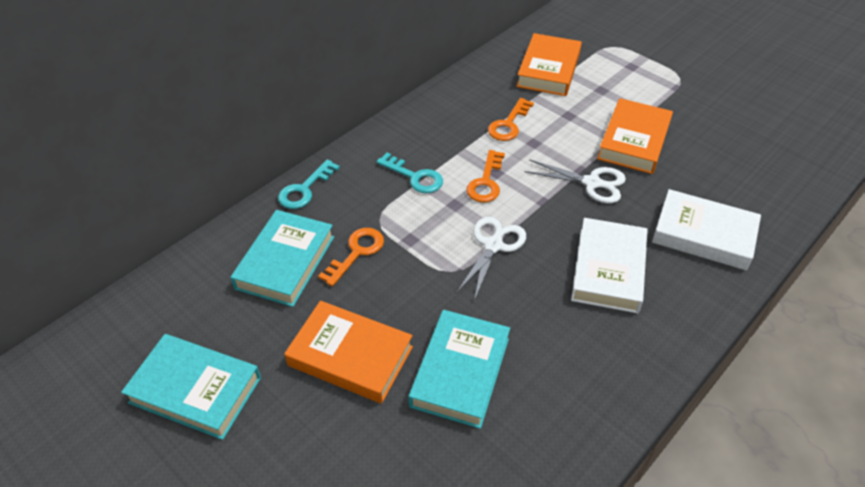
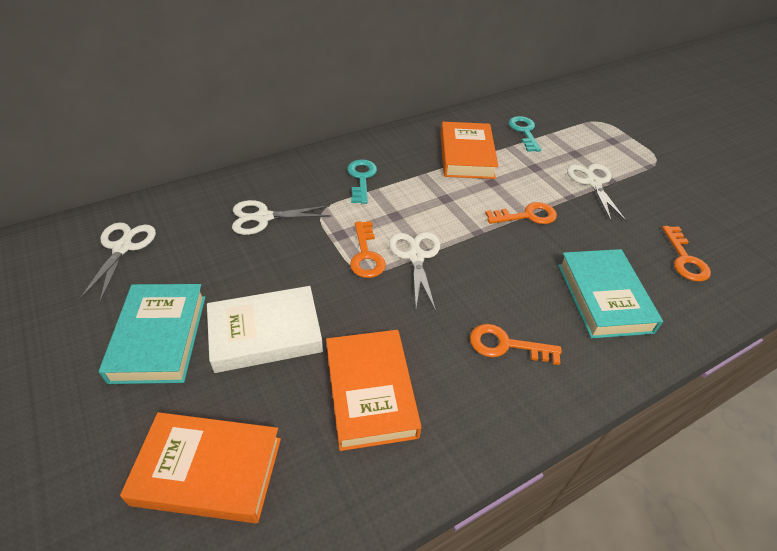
orange key: 3 -> 4
turquoise book: 3 -> 2
white book: 2 -> 1
white scissors: 2 -> 4

